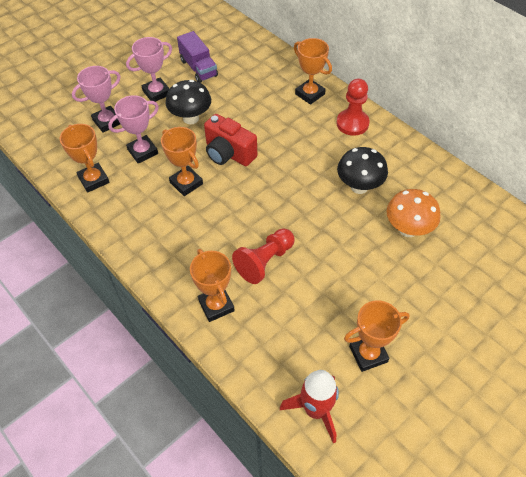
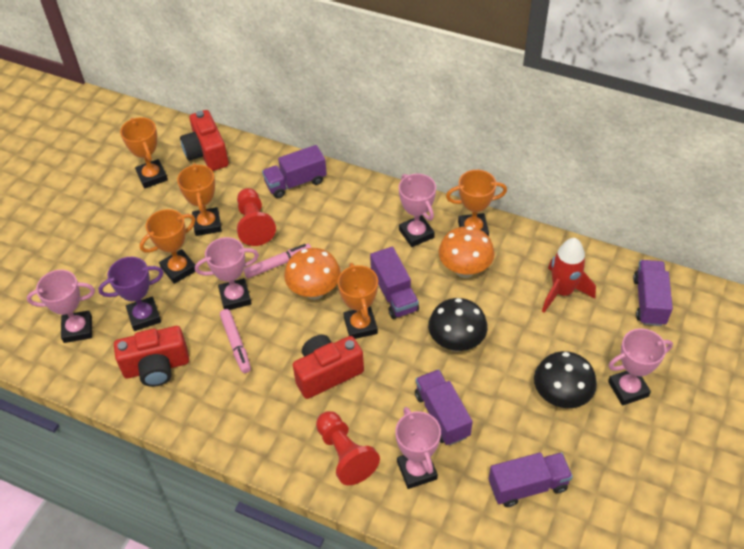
orange mushroom: 1 -> 2
pink marker: 0 -> 2
pink trophy: 3 -> 5
purple trophy: 0 -> 1
purple truck: 1 -> 5
red camera: 1 -> 3

